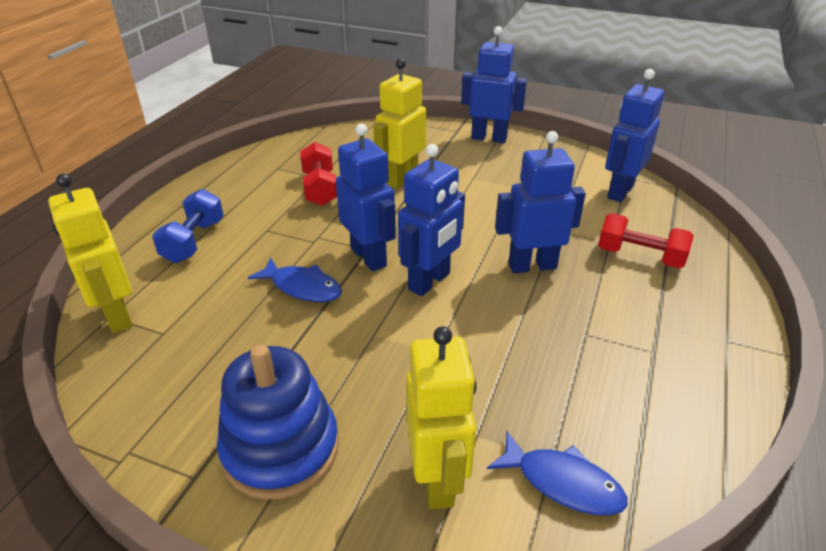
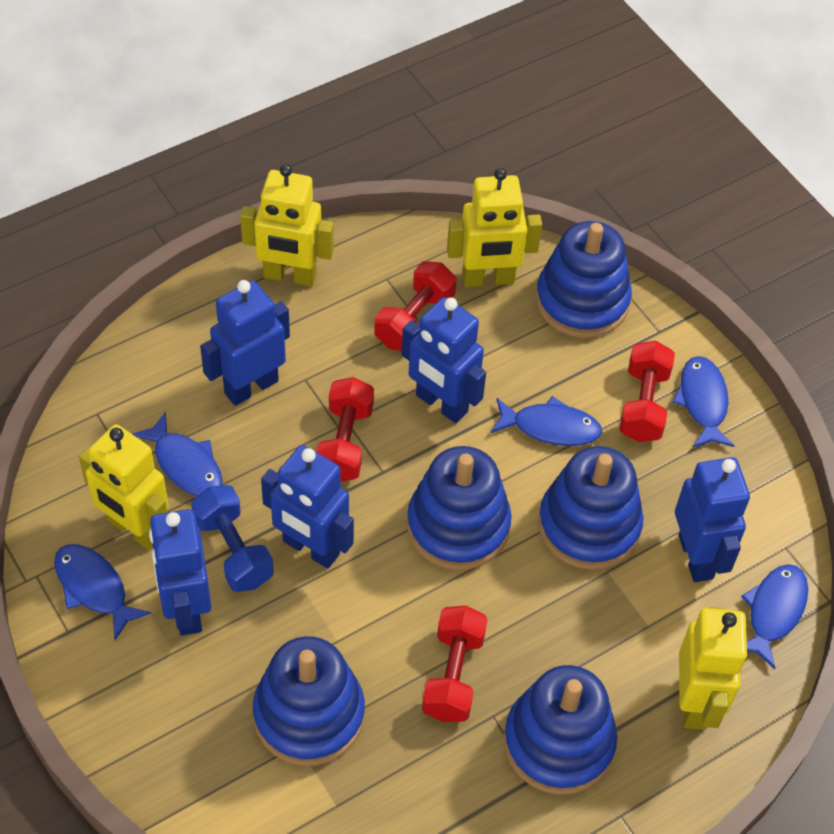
blue fish: 2 -> 5
blue stacking toy: 1 -> 5
red dumbbell: 2 -> 4
yellow robot: 3 -> 4

